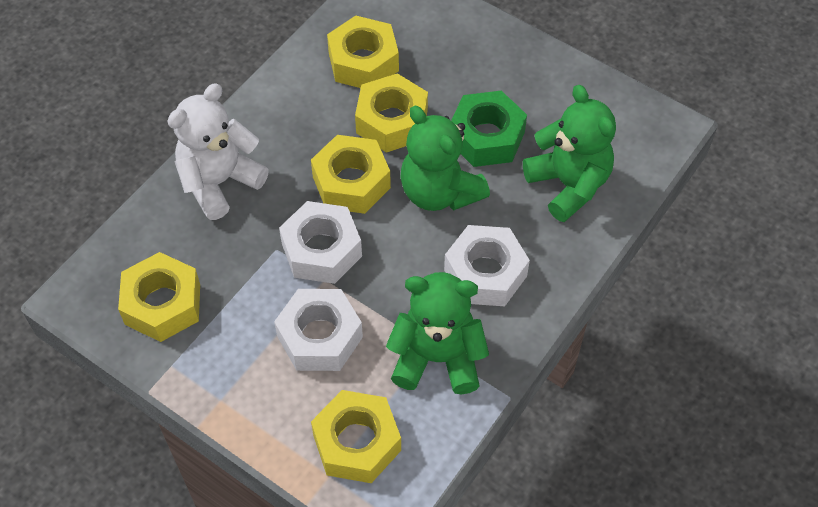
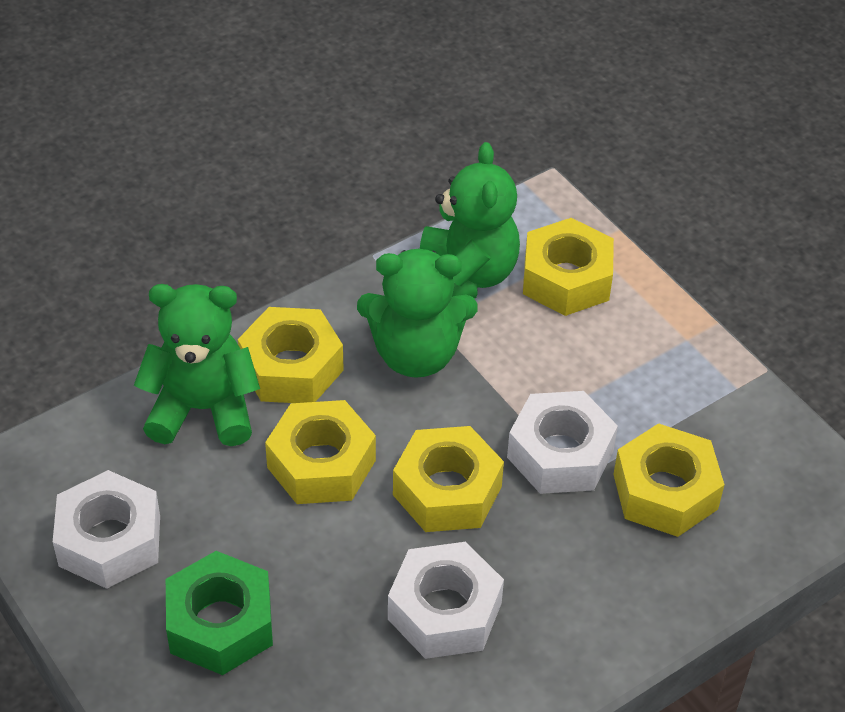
white teddy bear: 1 -> 0

